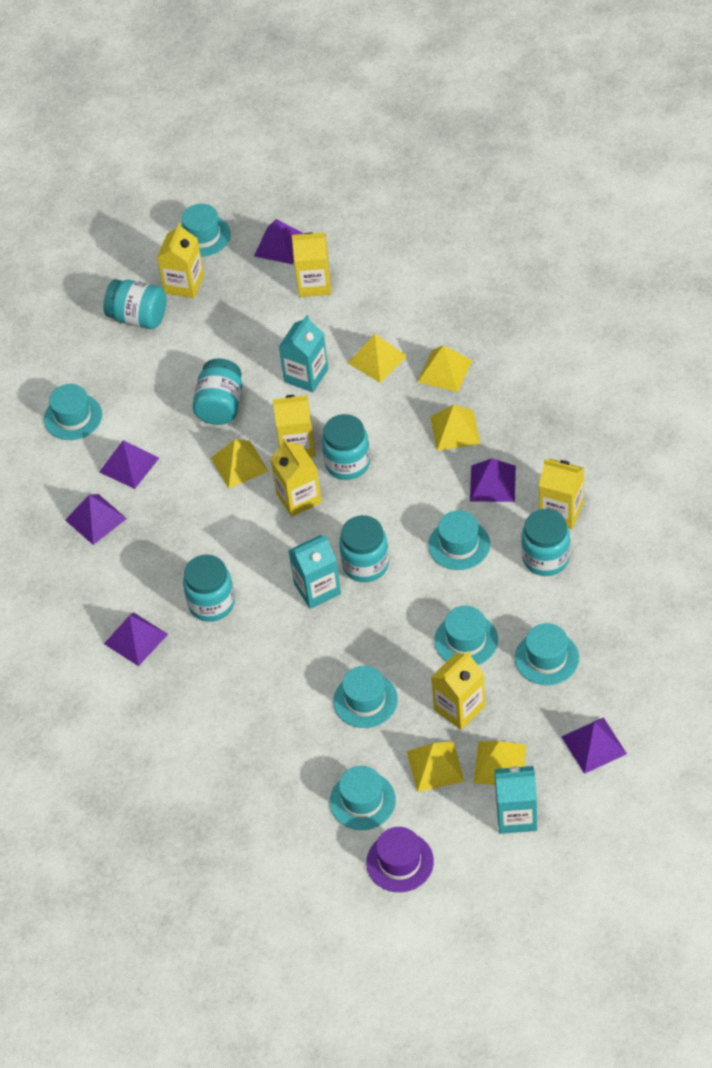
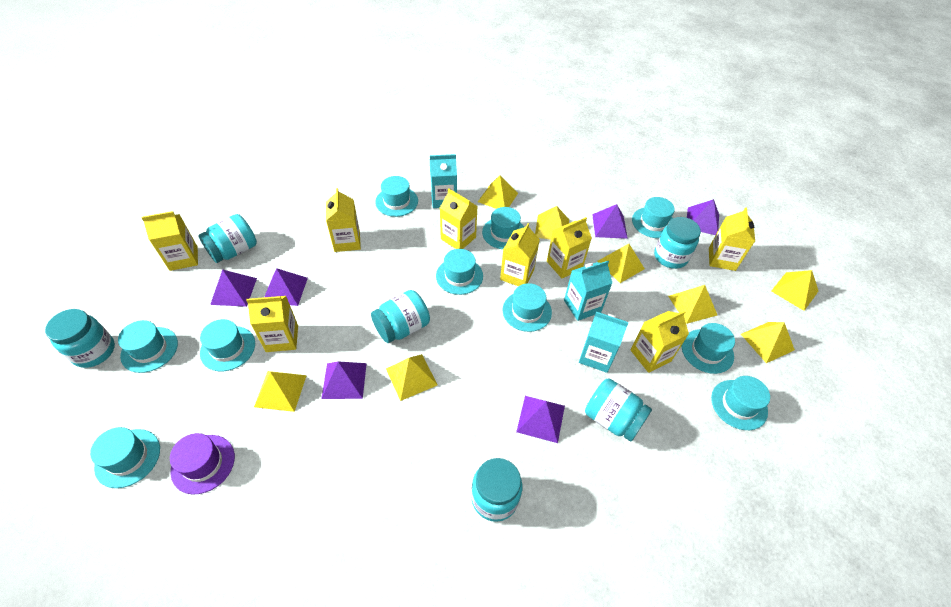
turquoise hat: 7 -> 10
yellow carton: 6 -> 8
yellow pyramid: 6 -> 8

